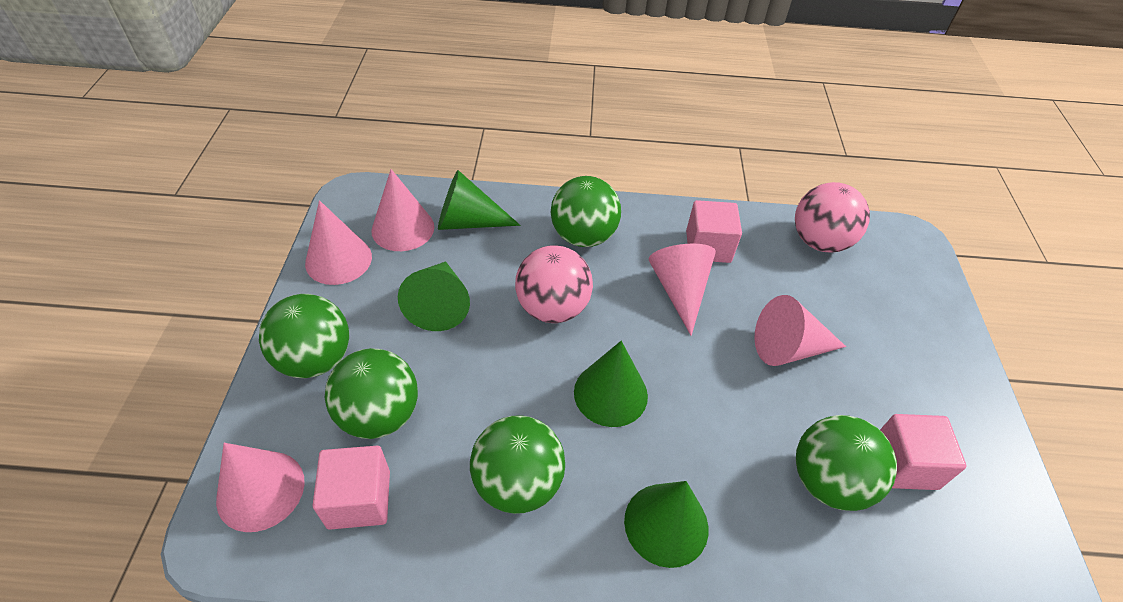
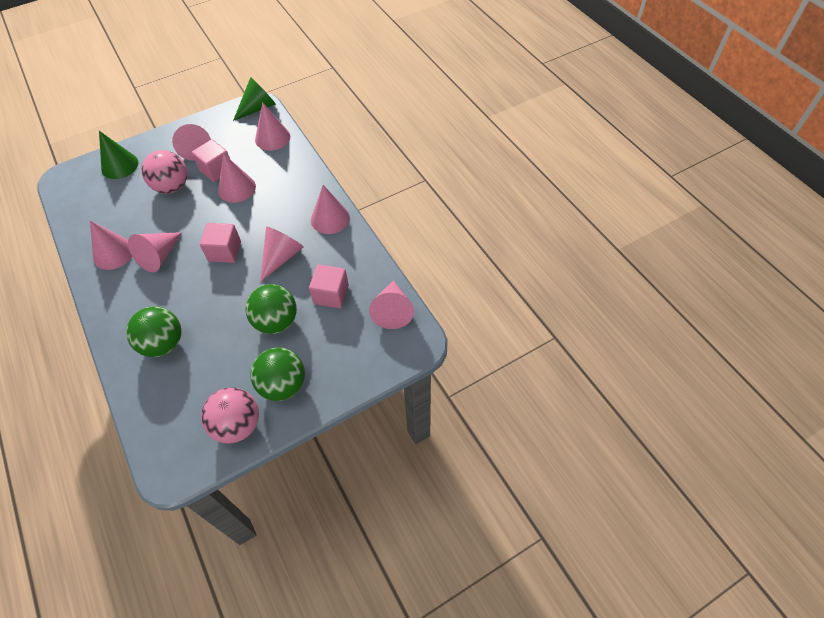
green ball: 5 -> 3
green cone: 4 -> 2
pink cone: 5 -> 8

